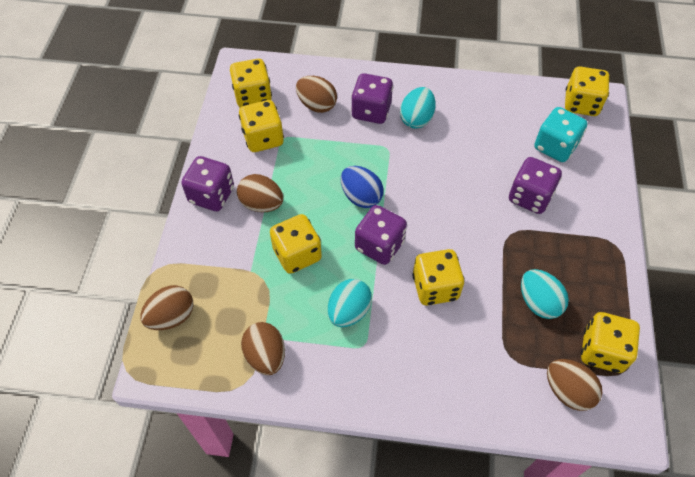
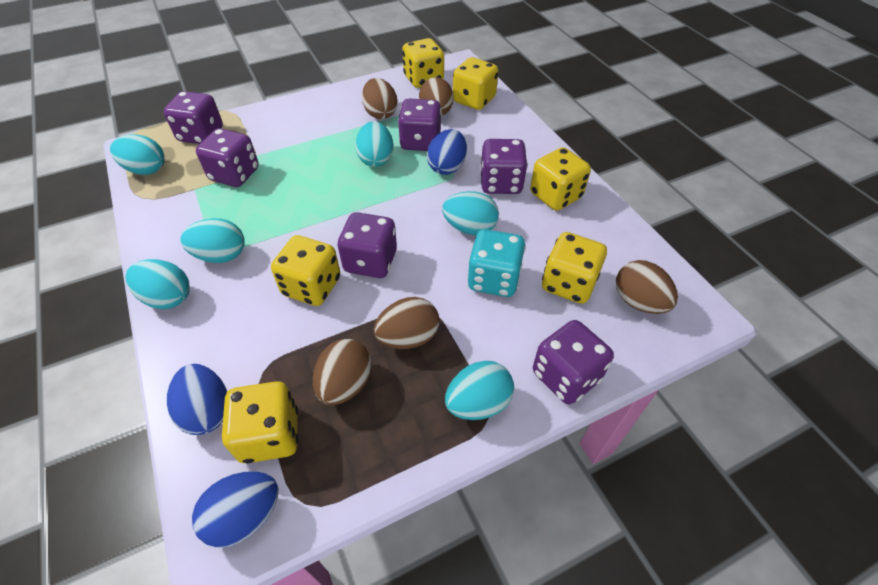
blue egg: 1 -> 3
purple dice: 4 -> 6
turquoise egg: 3 -> 6

